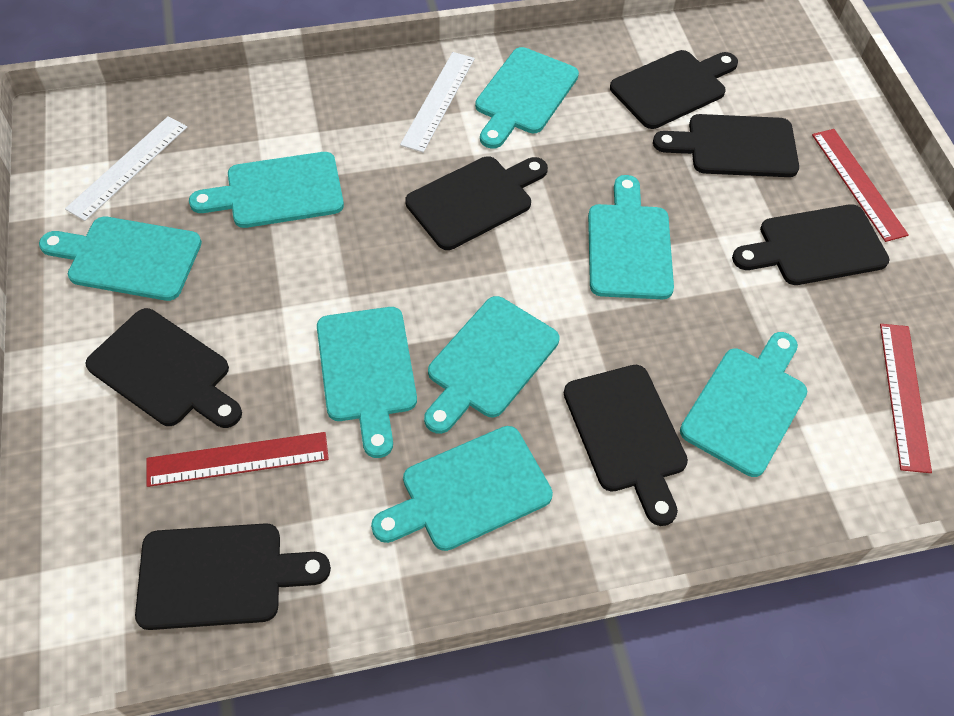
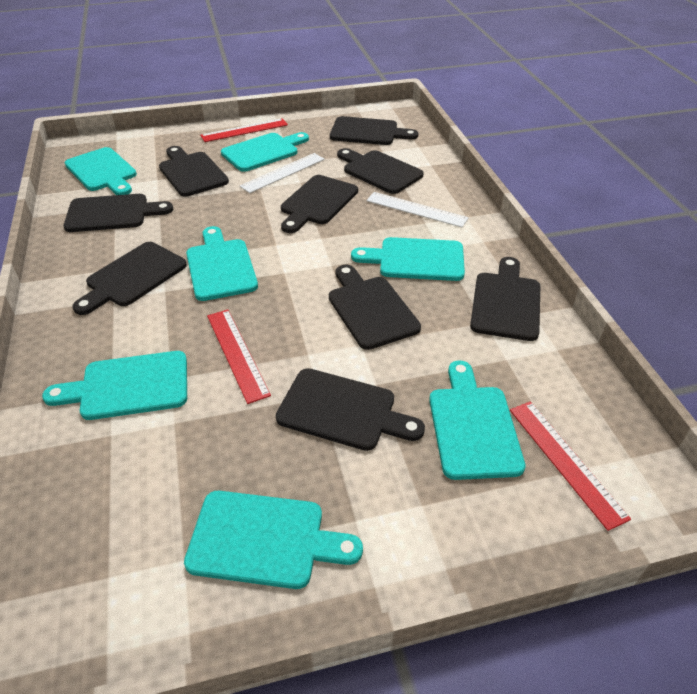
black cutting board: 7 -> 9
turquoise cutting board: 8 -> 7

